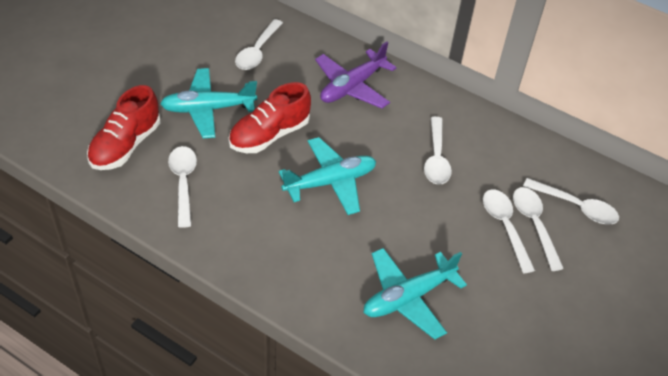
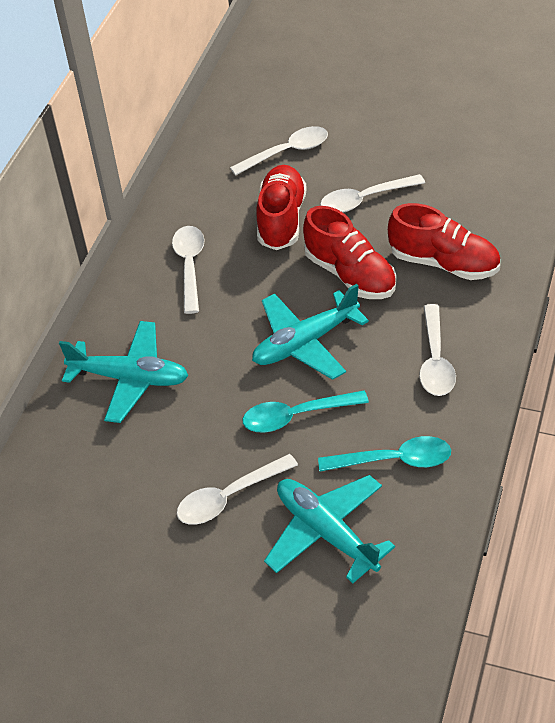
purple plane: 1 -> 0
red shoe: 2 -> 3
turquoise spoon: 0 -> 2
white spoon: 6 -> 5

